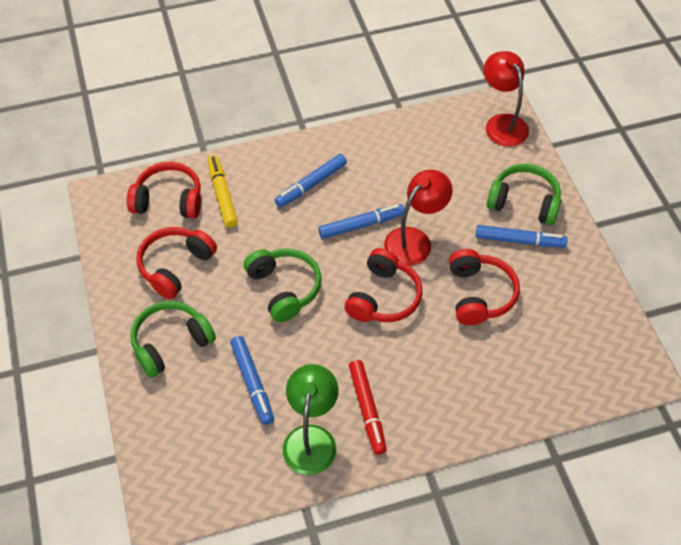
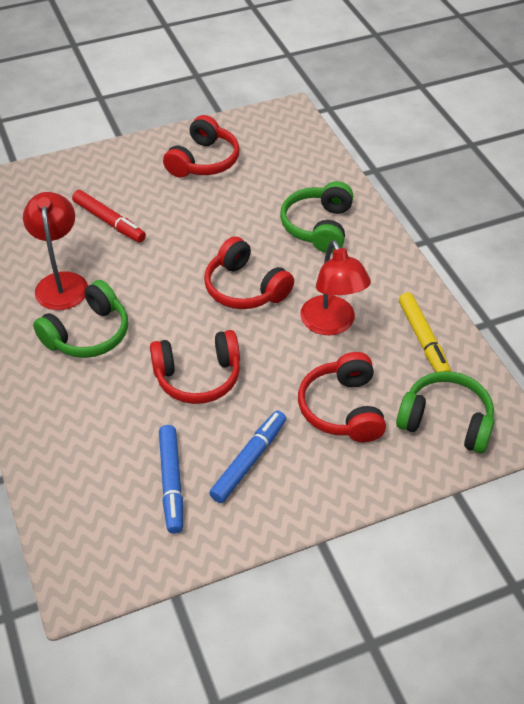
blue marker: 4 -> 2
green lamp: 1 -> 0

